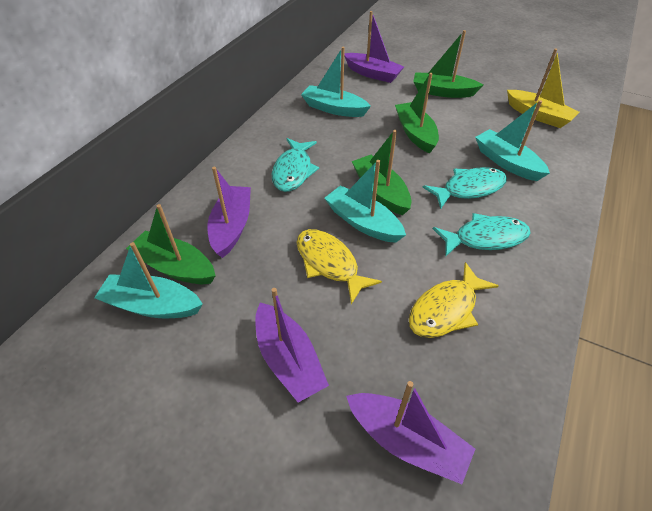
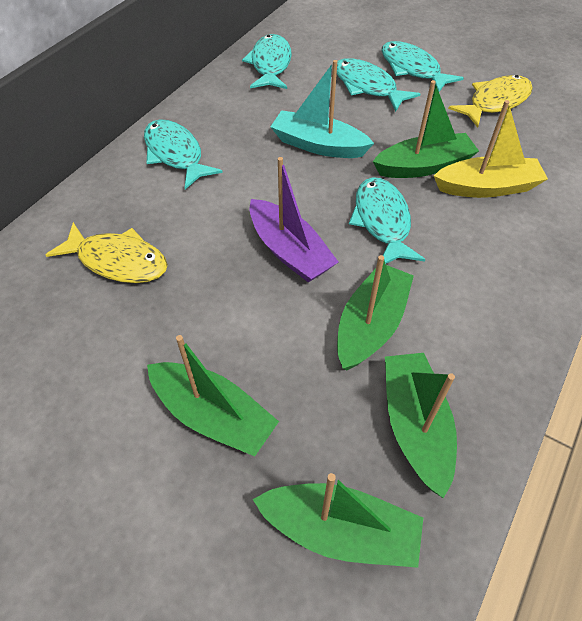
green boat: 4 -> 5
purple boat: 4 -> 1
turquoise boat: 4 -> 1
turquoise fish: 3 -> 5

